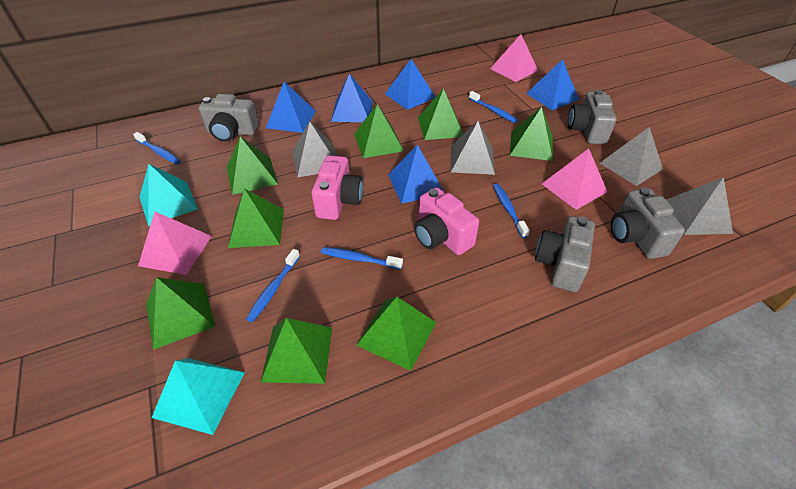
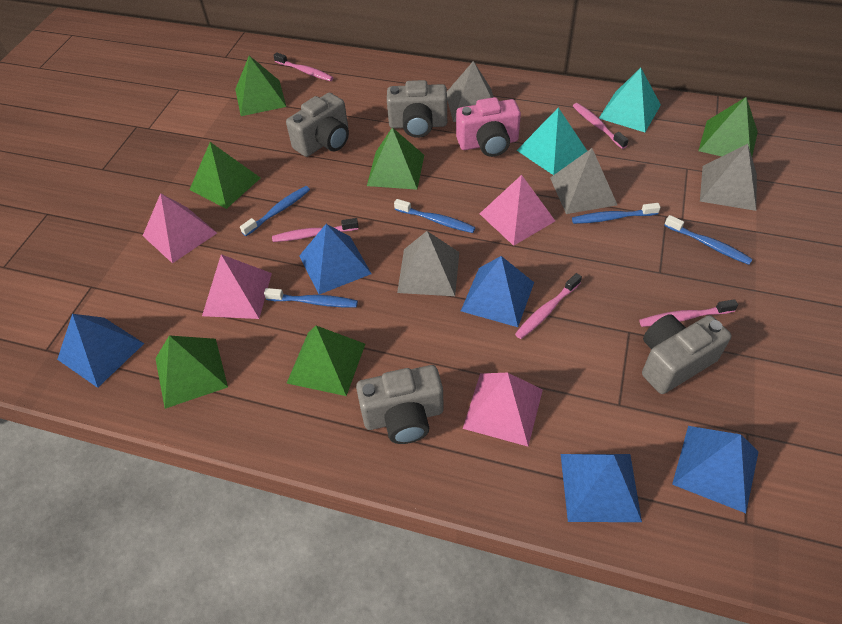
green pyramid: 8 -> 6
pink camera: 2 -> 1
pink pyramid: 3 -> 4
pink toothbrush: 0 -> 5

